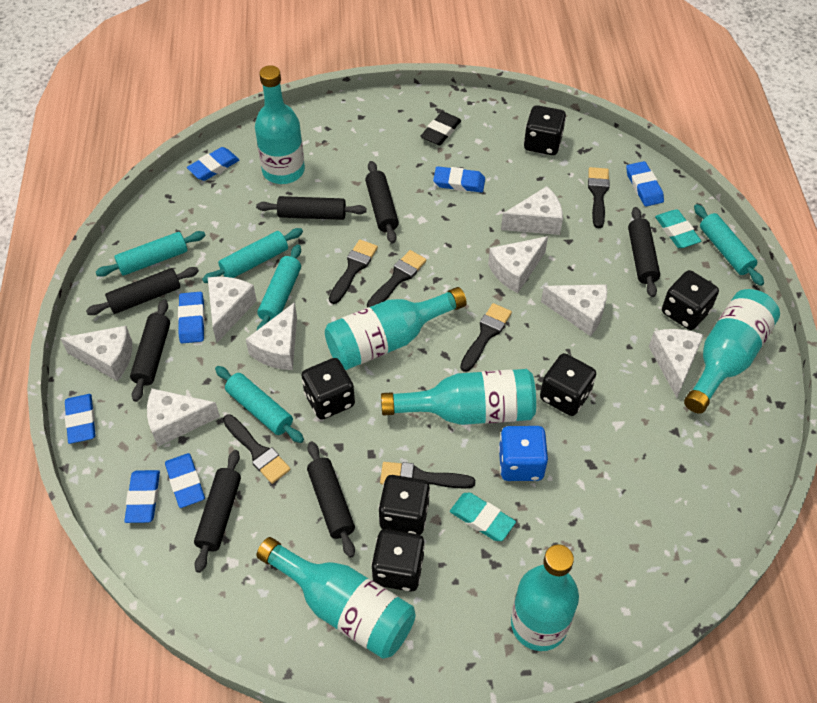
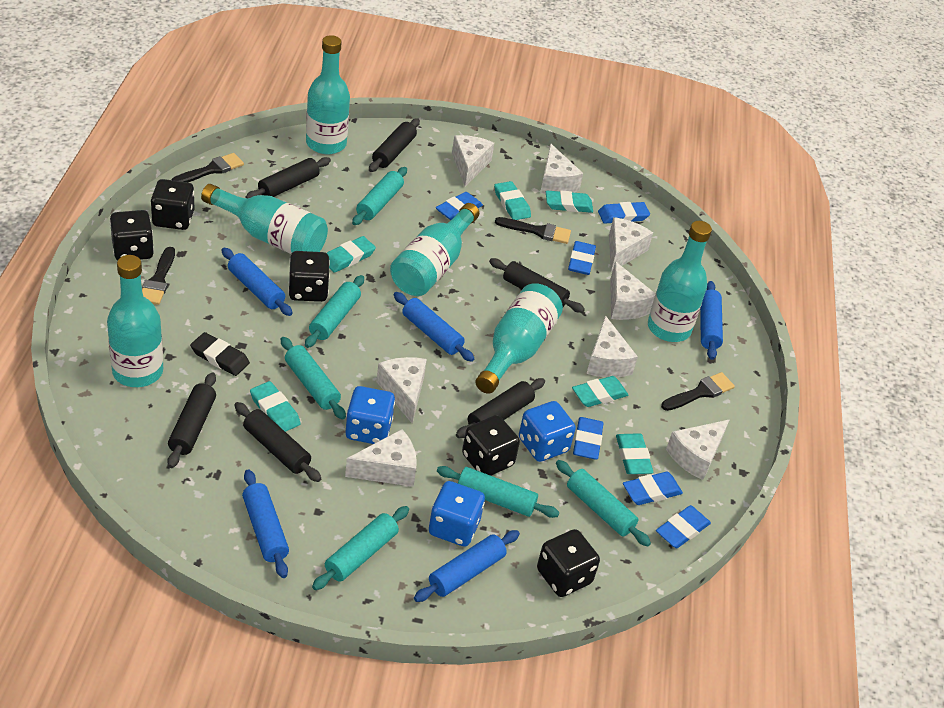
black brush: 6 -> 4
black dice: 6 -> 5
black rolling pin: 7 -> 6
blue dice: 1 -> 3
blue eraser: 7 -> 6
blue rolling pin: 0 -> 5
turquoise eraser: 2 -> 6
turquoise rolling pin: 5 -> 6

